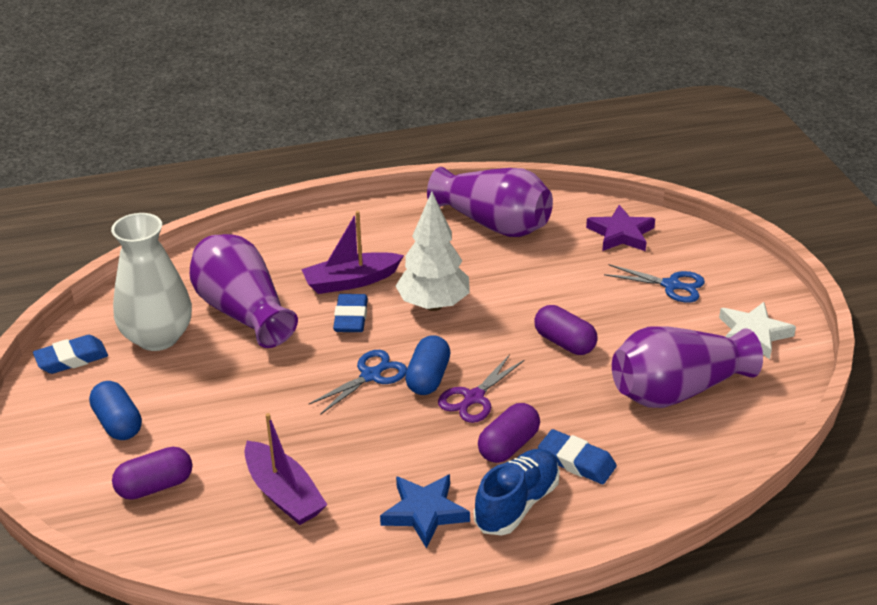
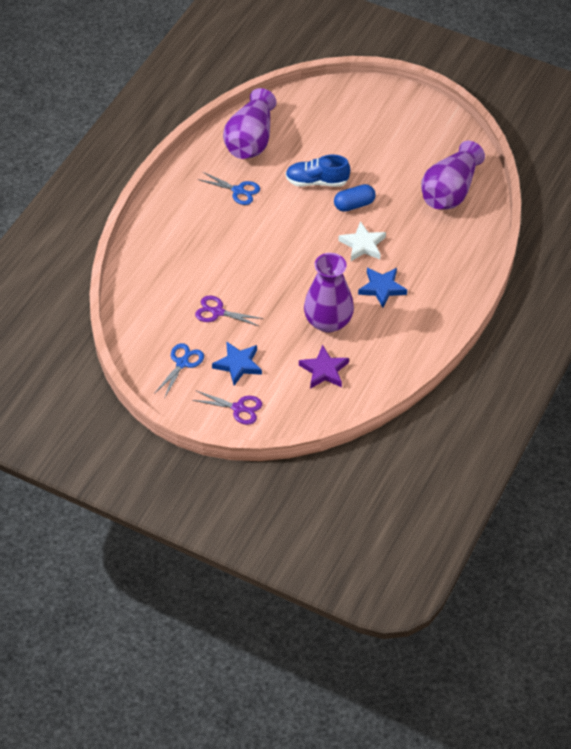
blue capsule: 2 -> 1
blue eraser: 3 -> 0
blue star: 1 -> 2
purple boat: 2 -> 0
purple capsule: 3 -> 0
purple scissors: 1 -> 2
white tree: 1 -> 0
white vase: 1 -> 0

